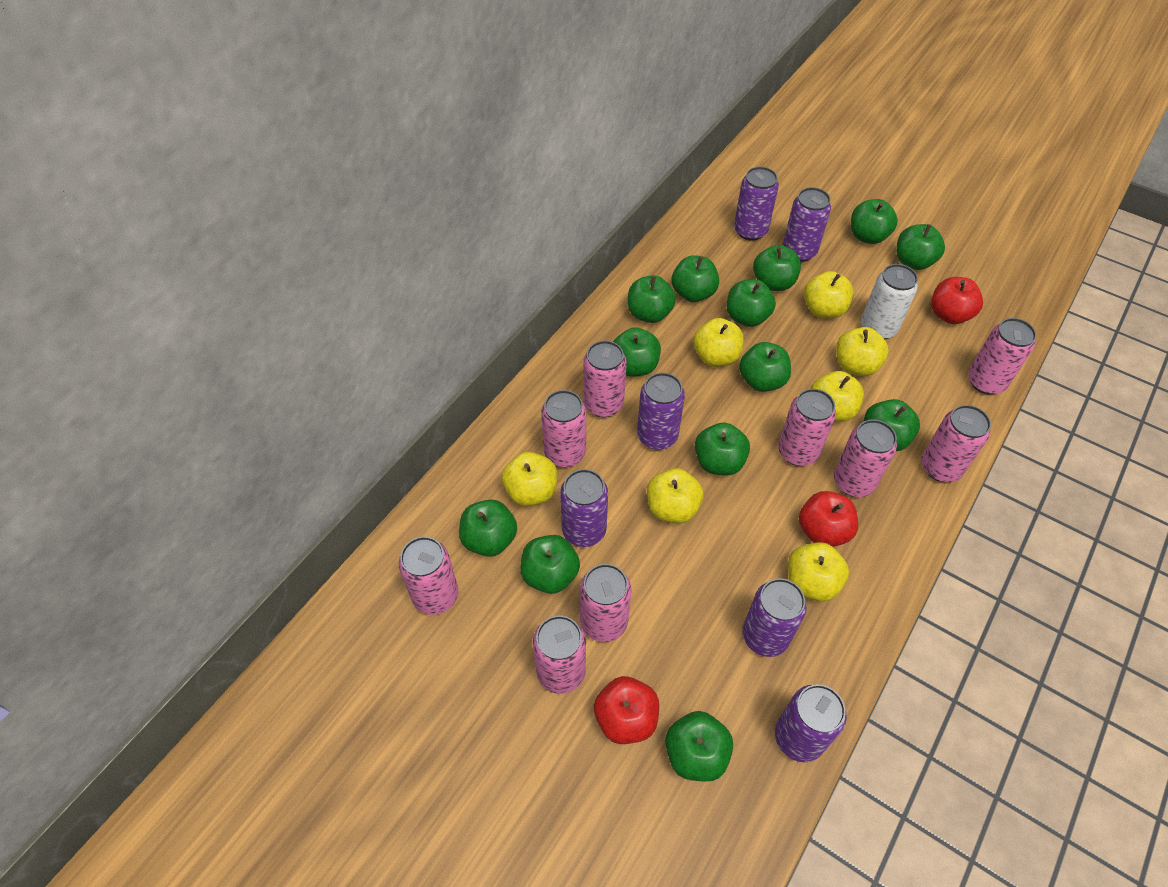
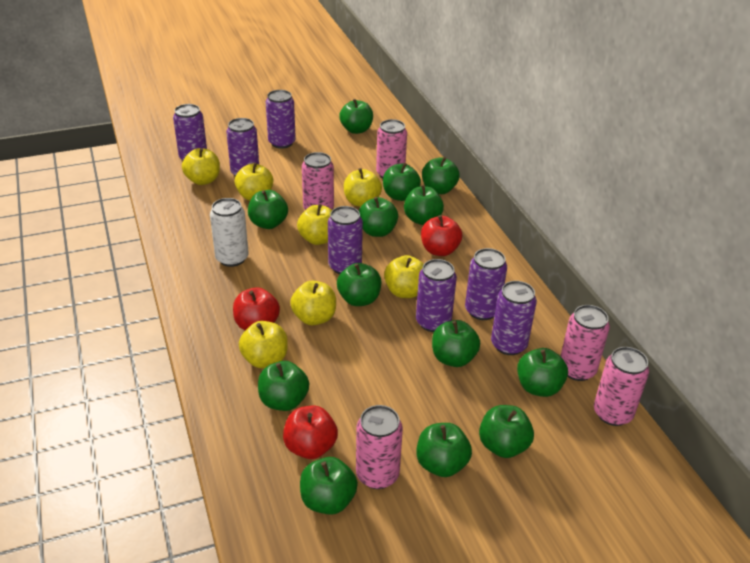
pink can: 9 -> 5
purple can: 6 -> 7

